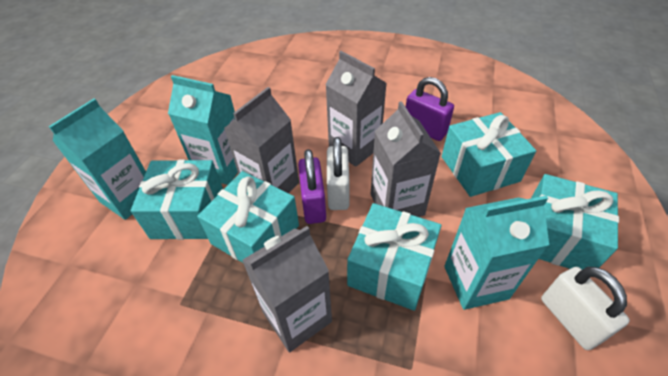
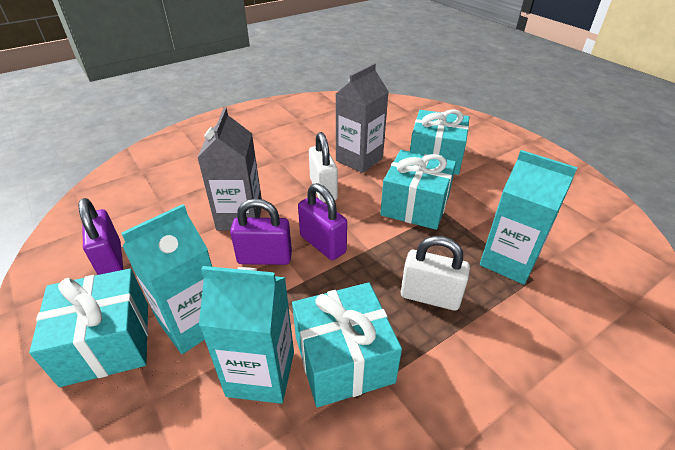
grey carton: 4 -> 2
purple padlock: 2 -> 3
turquoise gift: 5 -> 4

